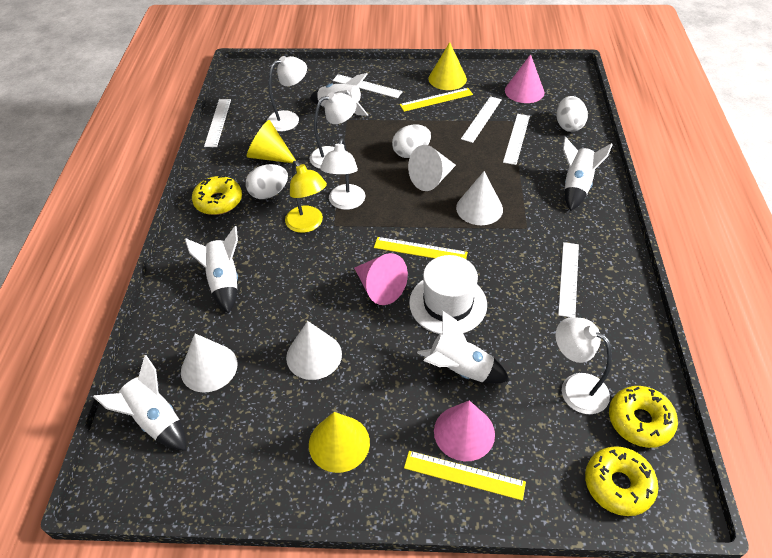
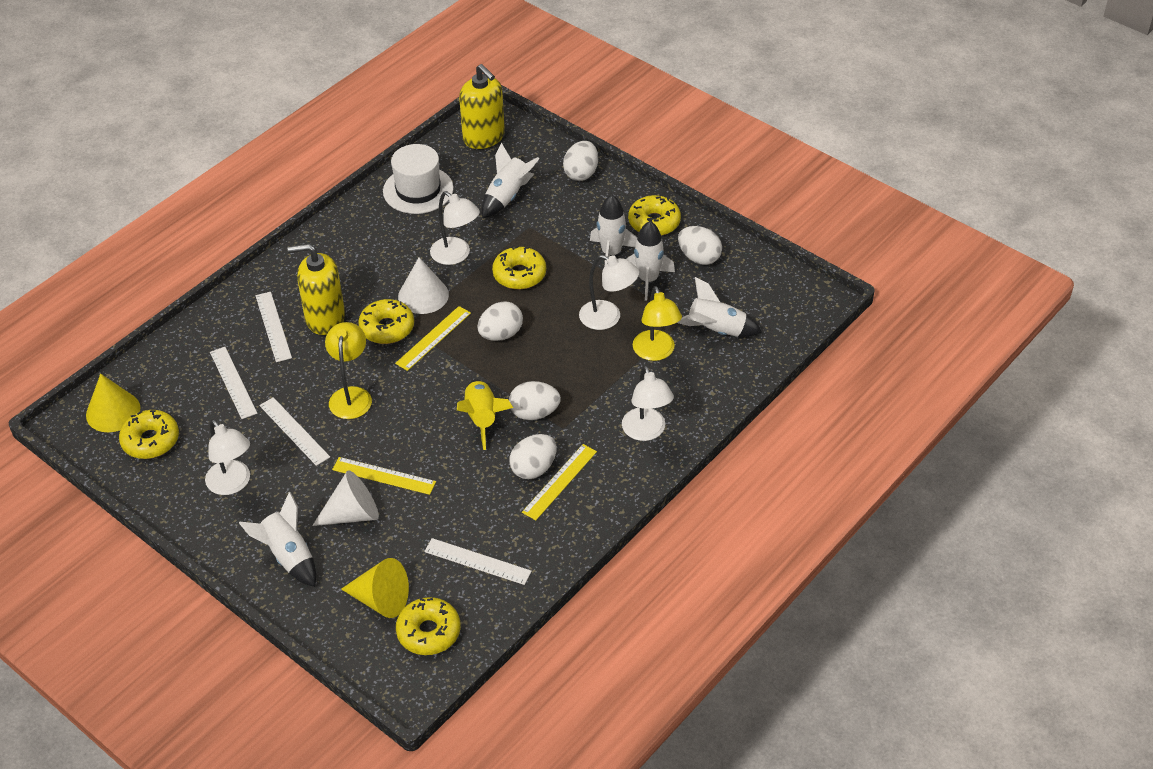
pink cone: 3 -> 0
white cone: 4 -> 2
white egg: 3 -> 5
white ruler: 5 -> 4
yellow cone: 3 -> 2
yellow donut: 3 -> 5
yellow lamp: 1 -> 2
yellow rocket: 0 -> 1
yellow soap dispenser: 0 -> 2

